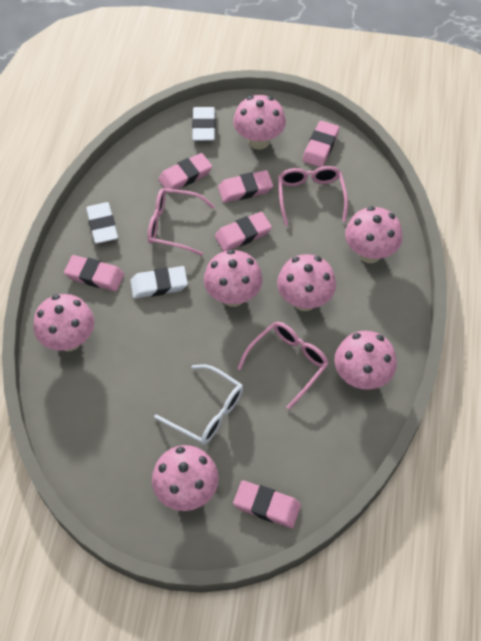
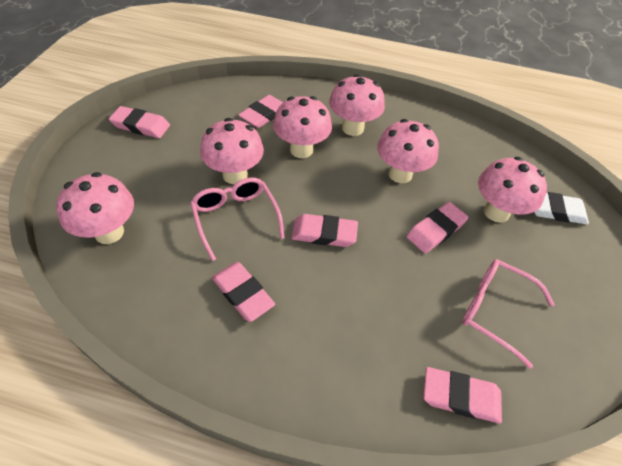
pink glasses: 3 -> 2
pink mushroom: 7 -> 6
white eraser: 3 -> 1
white glasses: 1 -> 0

